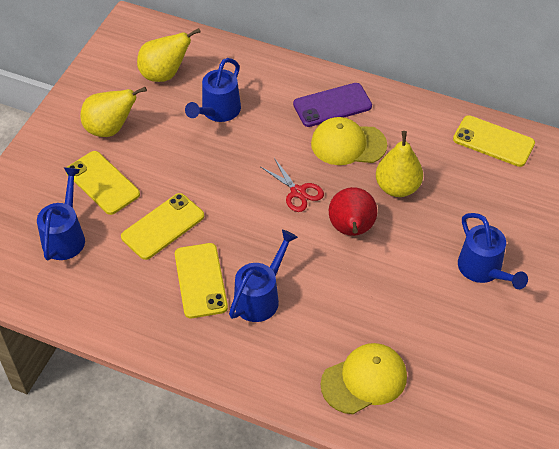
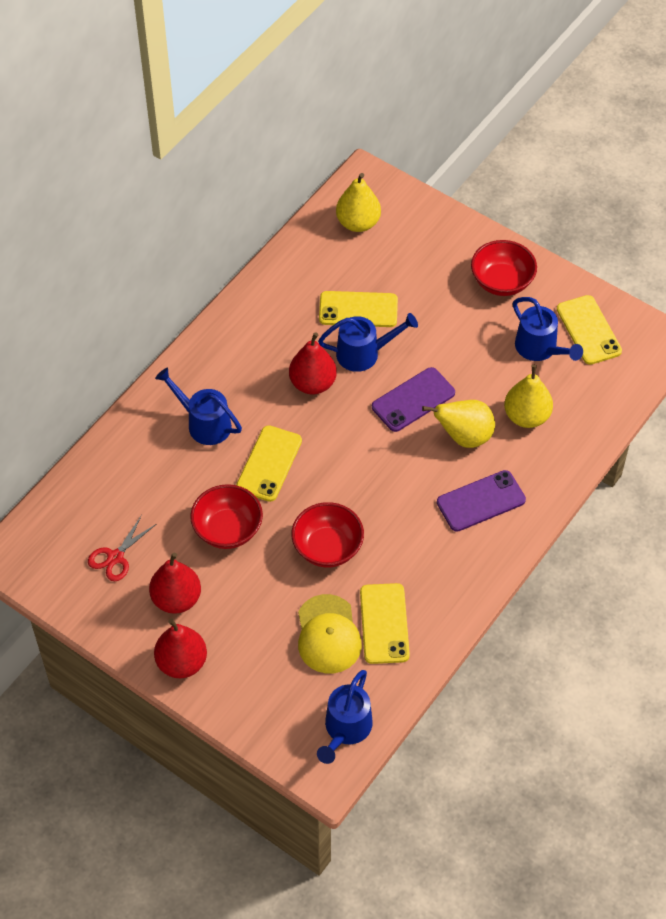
purple phone: 1 -> 2
red bowl: 0 -> 3
red pear: 1 -> 3
yellow cap: 2 -> 1

